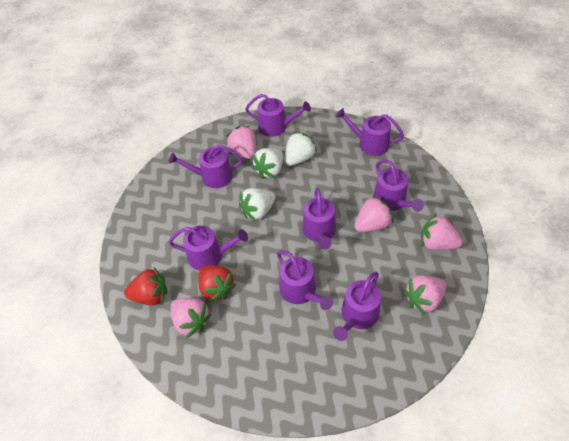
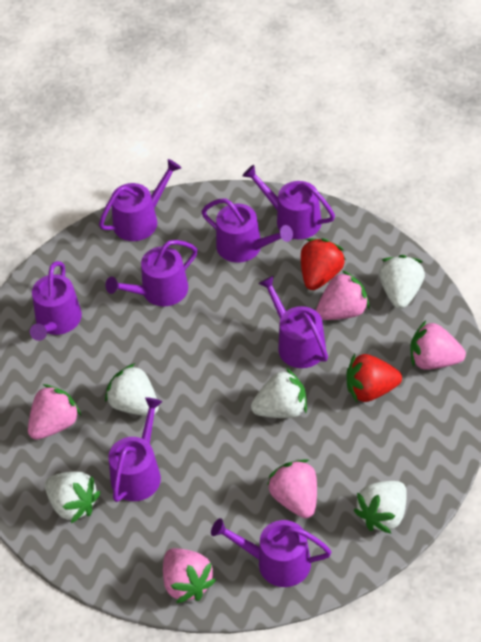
white strawberry: 3 -> 5

